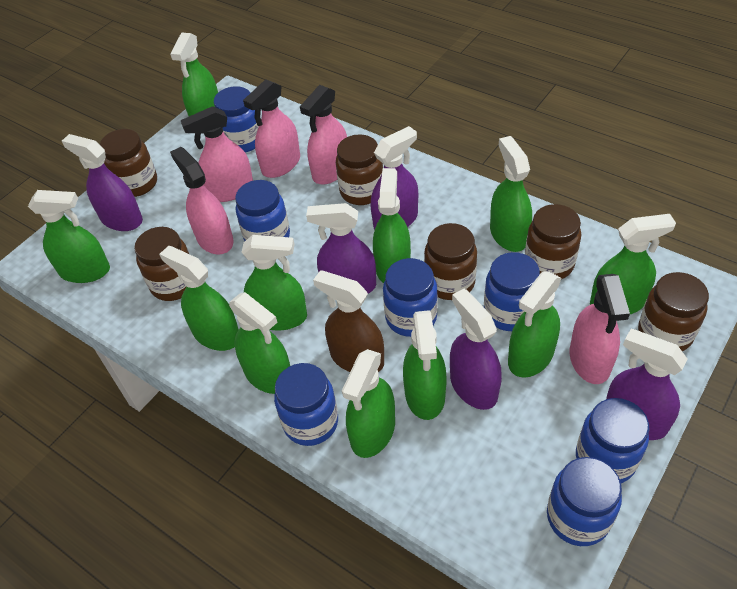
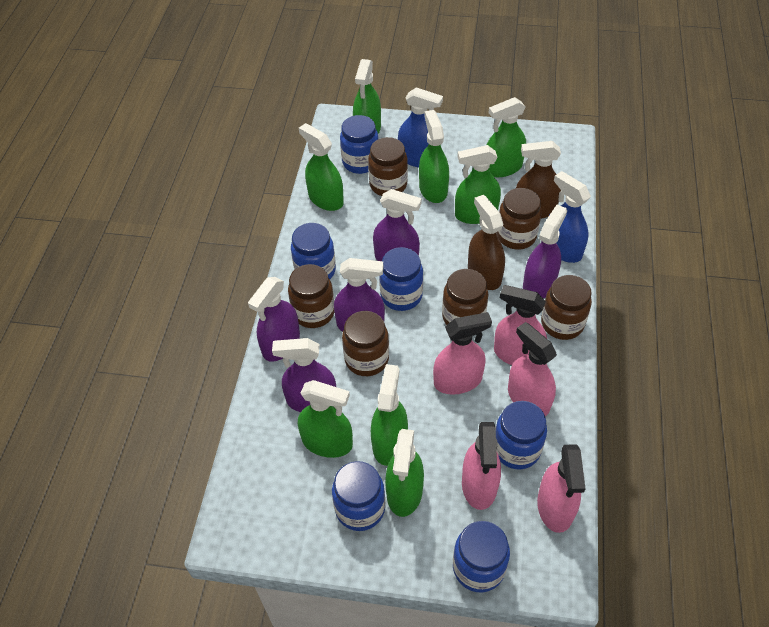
blue jar: 7 -> 6
blue spray bottle: 0 -> 2
brown spray bottle: 1 -> 2
green spray bottle: 11 -> 8

